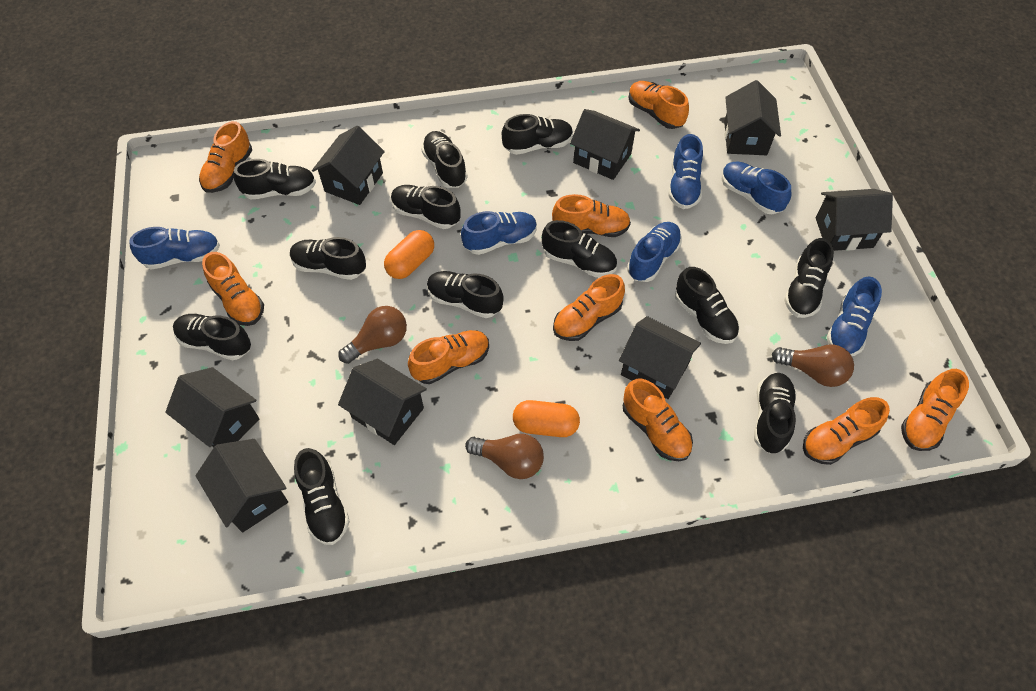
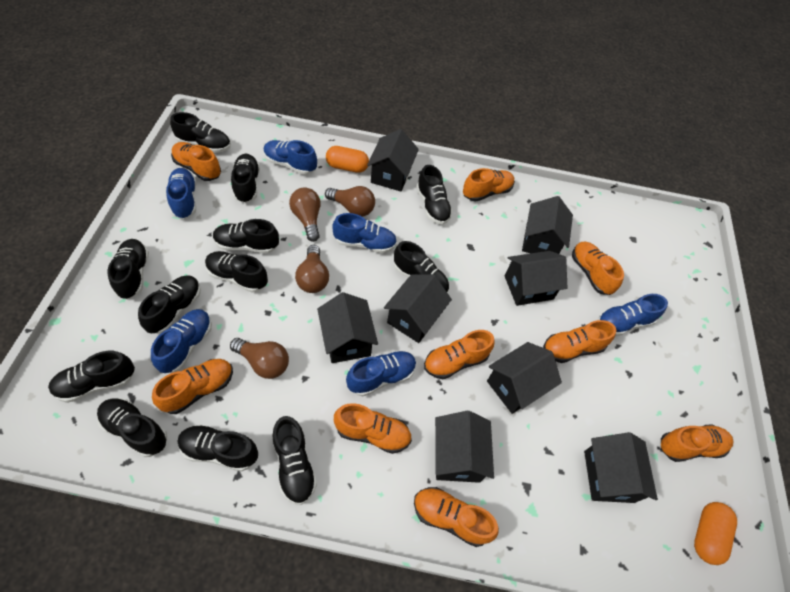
brown light bulb: 3 -> 4

